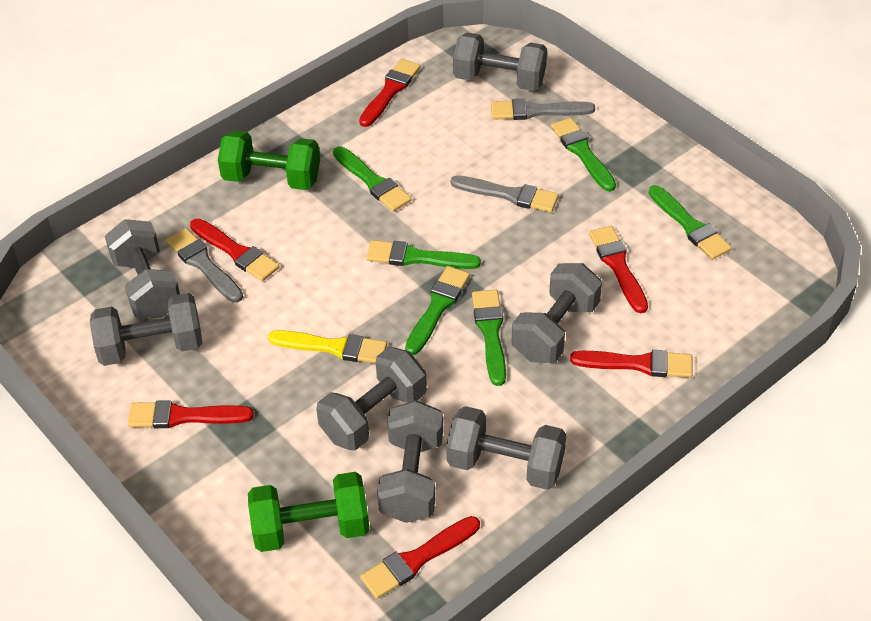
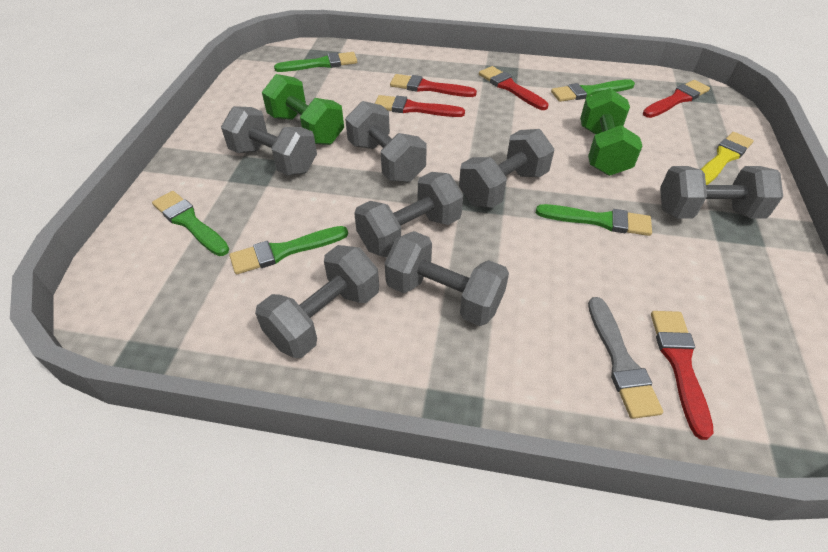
green brush: 6 -> 5
grey brush: 3 -> 1
red brush: 6 -> 5

